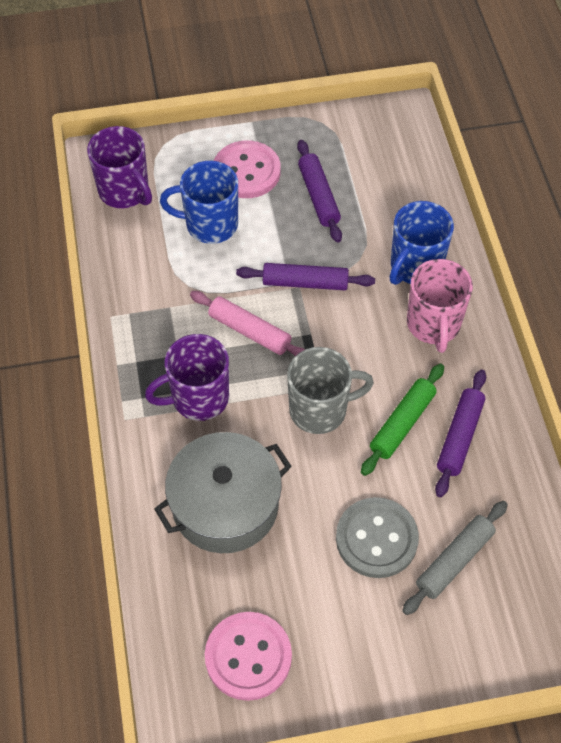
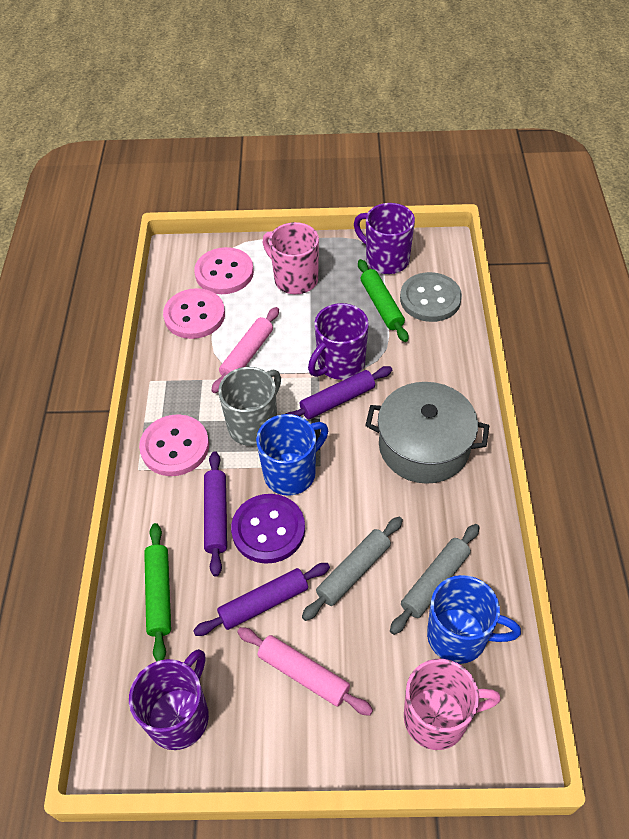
green rolling pin: 1 -> 2
grey rolling pin: 1 -> 2
pink button: 2 -> 3
pink mug: 1 -> 2
pink rolling pin: 1 -> 2
purple button: 0 -> 1
purple mug: 2 -> 3

